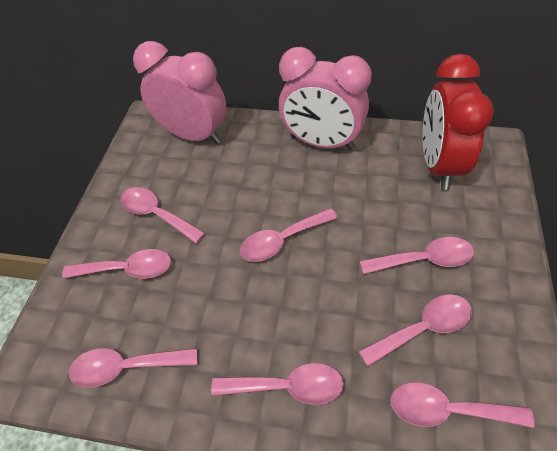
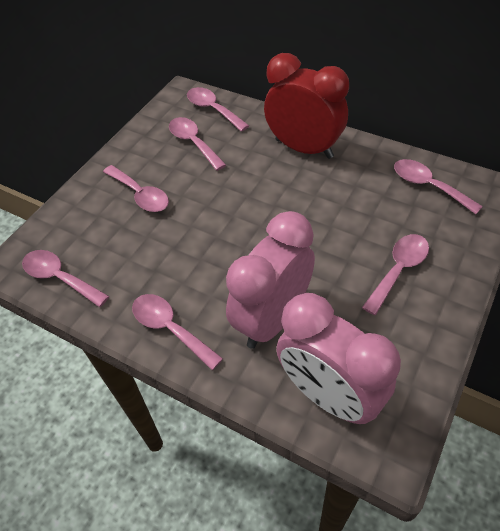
pink spoon: 8 -> 7

